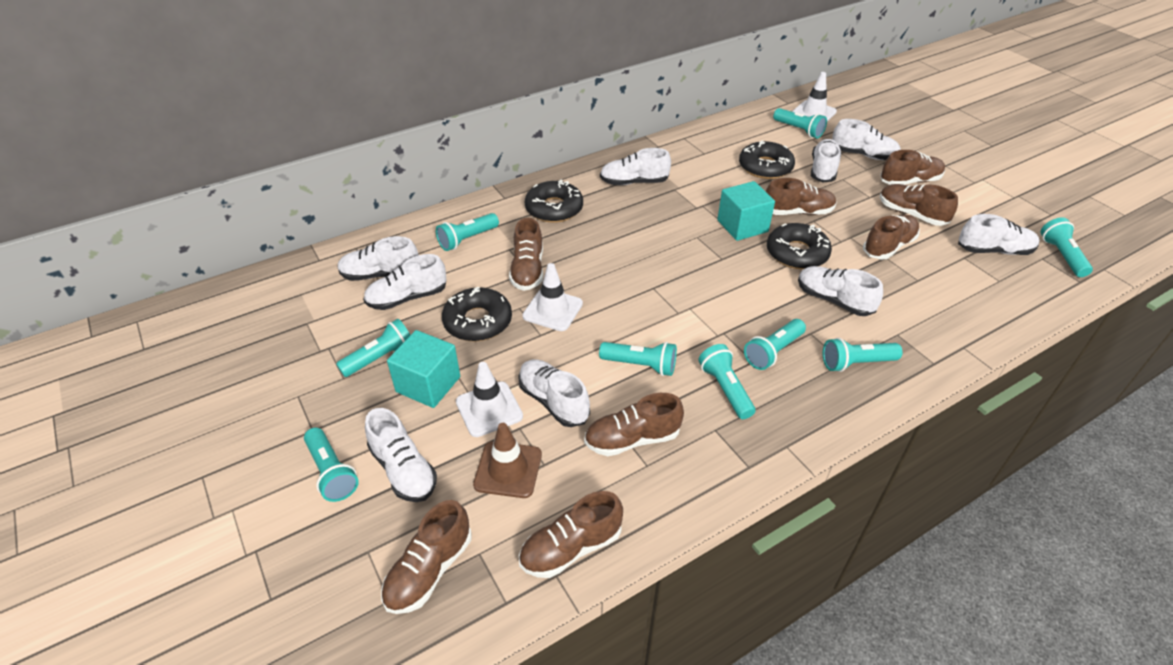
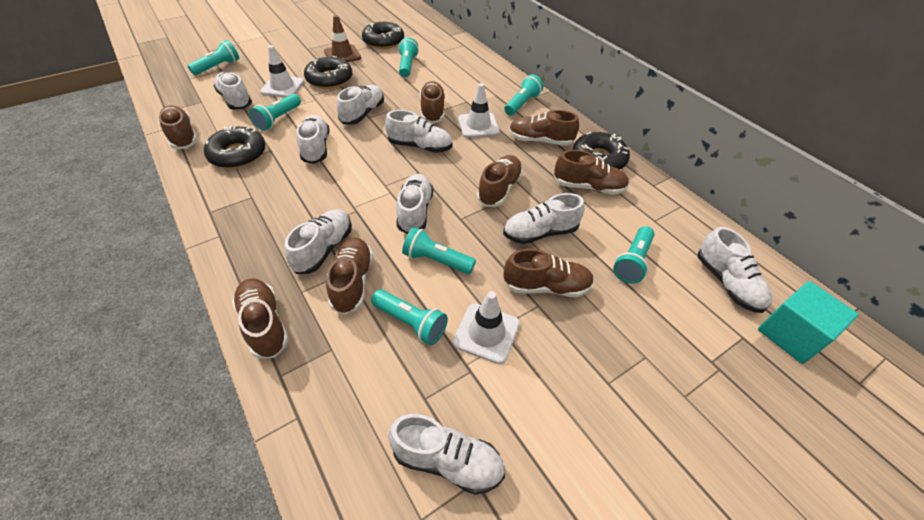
turquoise cube: 2 -> 1
turquoise flashlight: 9 -> 7

